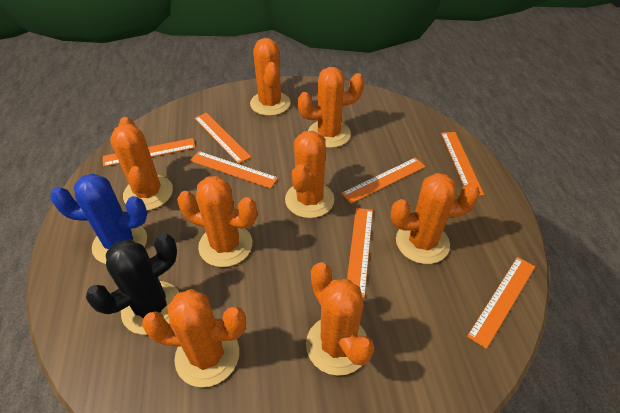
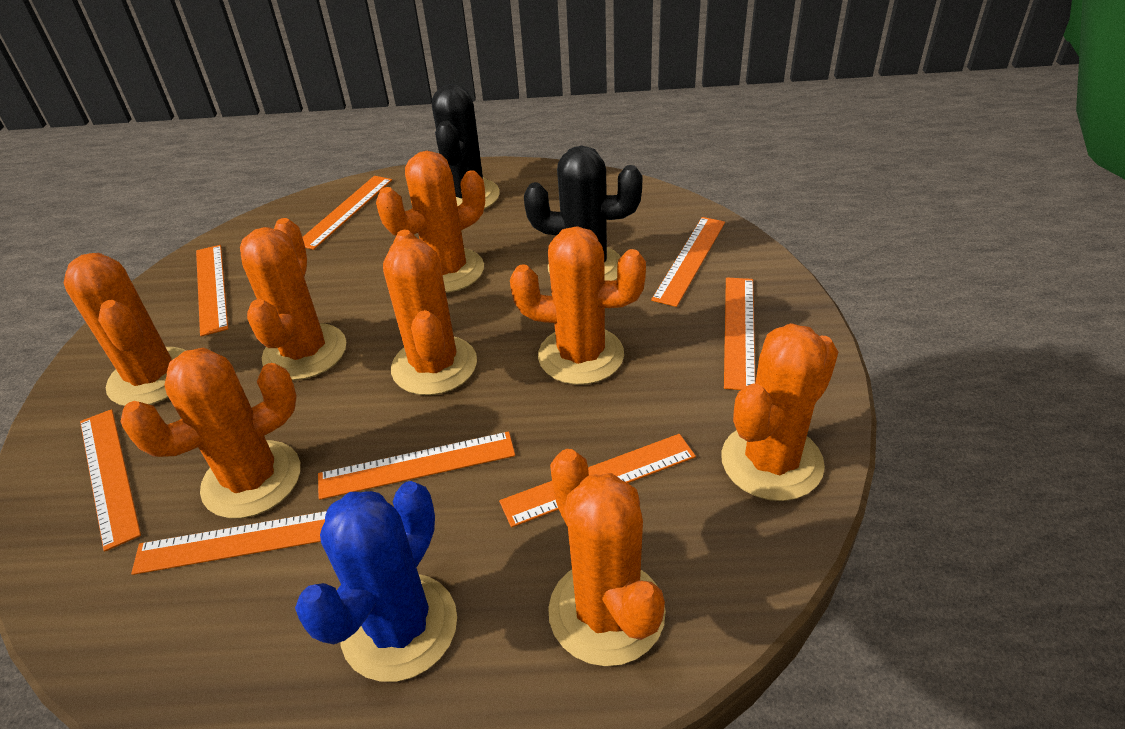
black cactus: 1 -> 2
orange ruler: 7 -> 8

